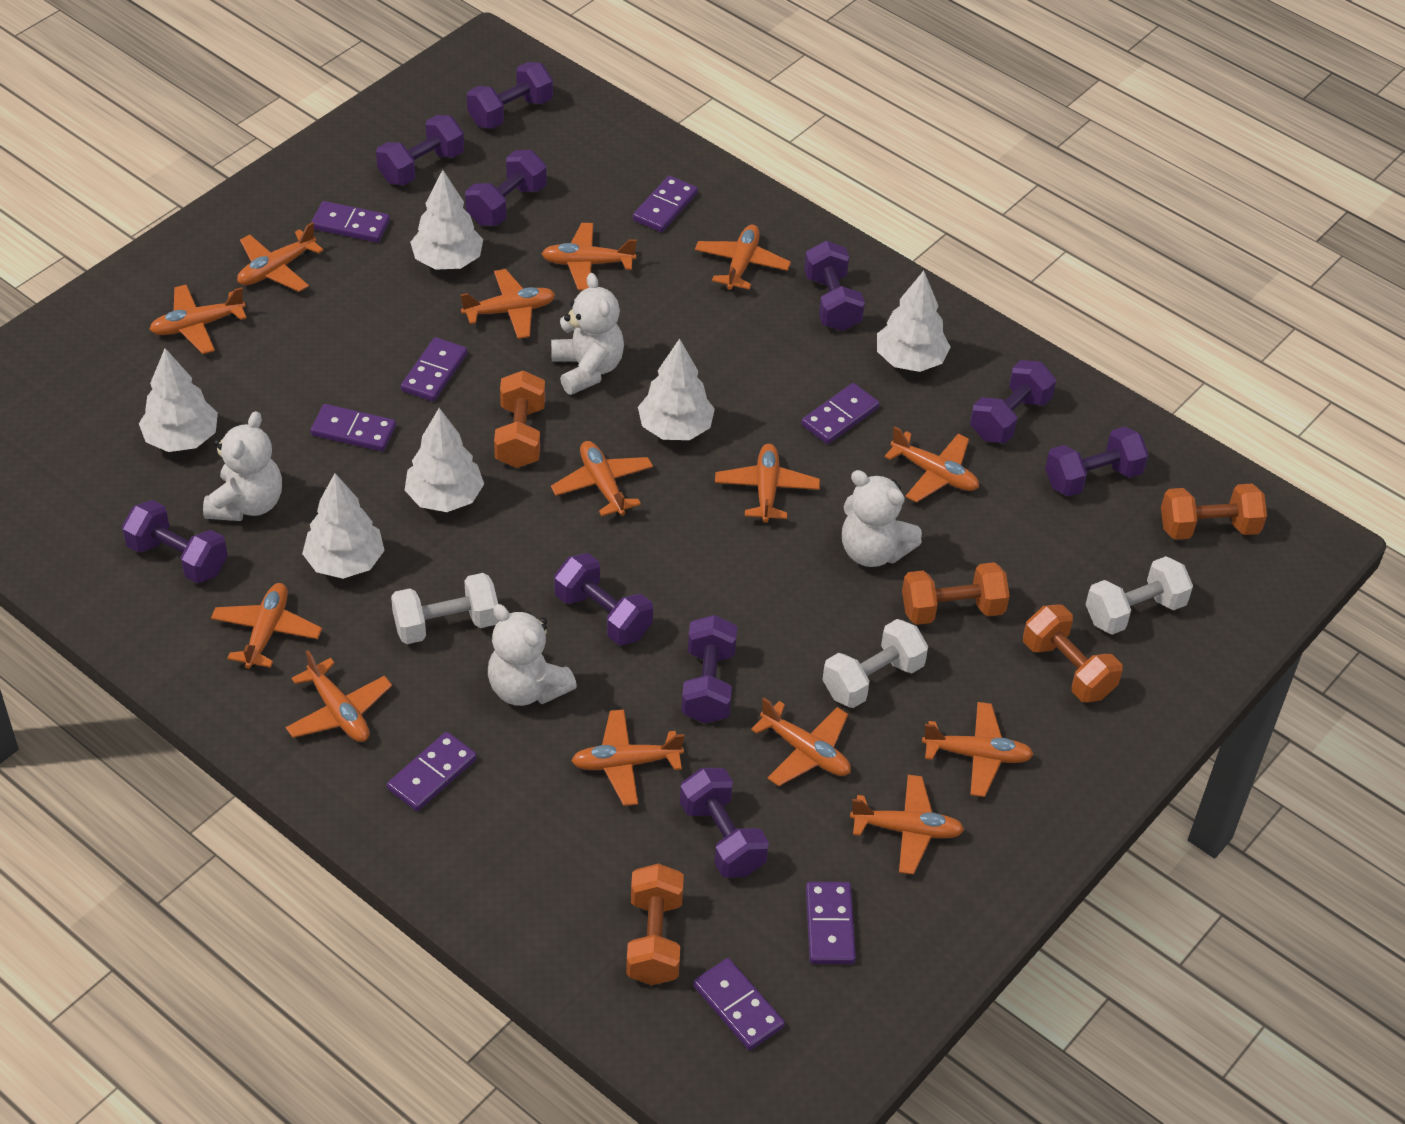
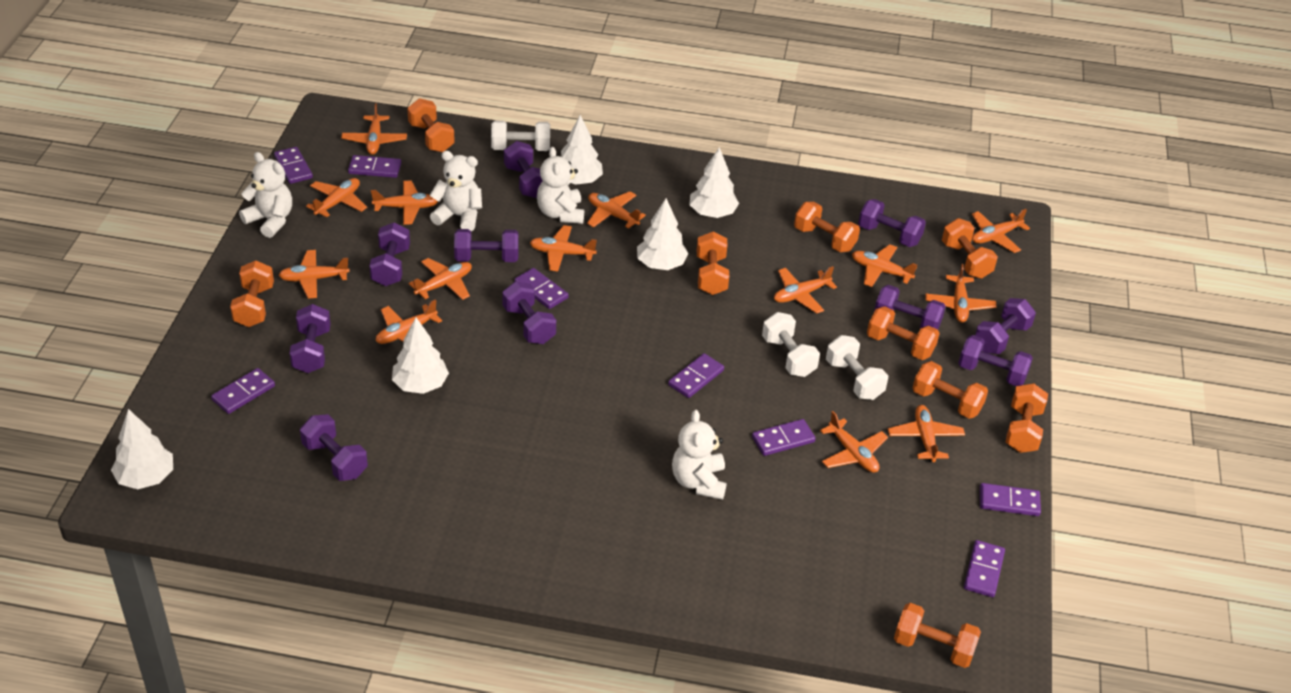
orange dumbbell: 5 -> 9
white tree: 6 -> 5

